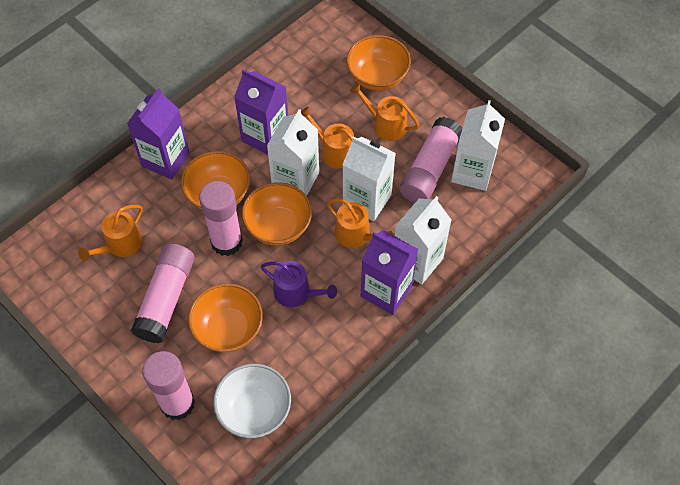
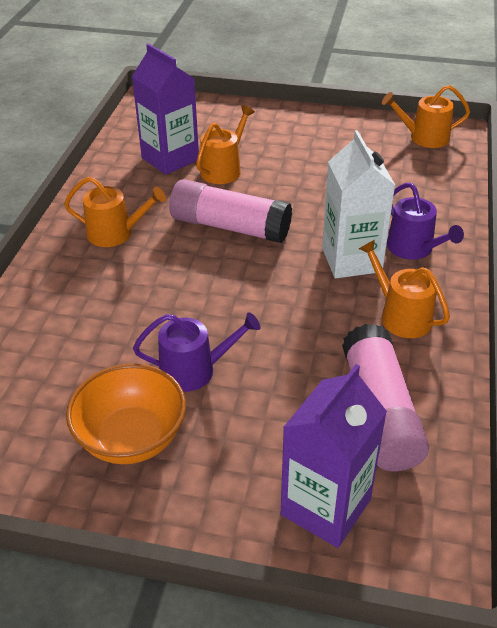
orange bowl: 4 -> 1
pink glue stick: 4 -> 2
purple carton: 3 -> 2
purple watering can: 1 -> 2
white bowl: 1 -> 0
white carton: 4 -> 1

